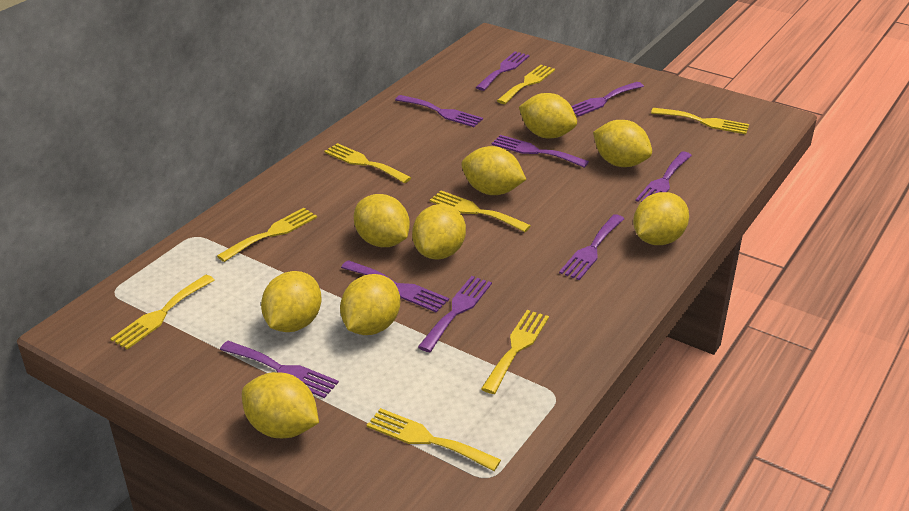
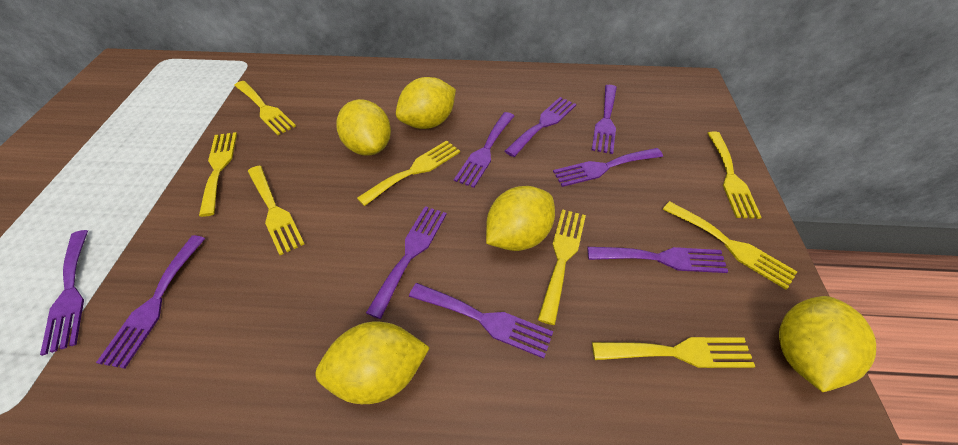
yellow lemon: 9 -> 5

